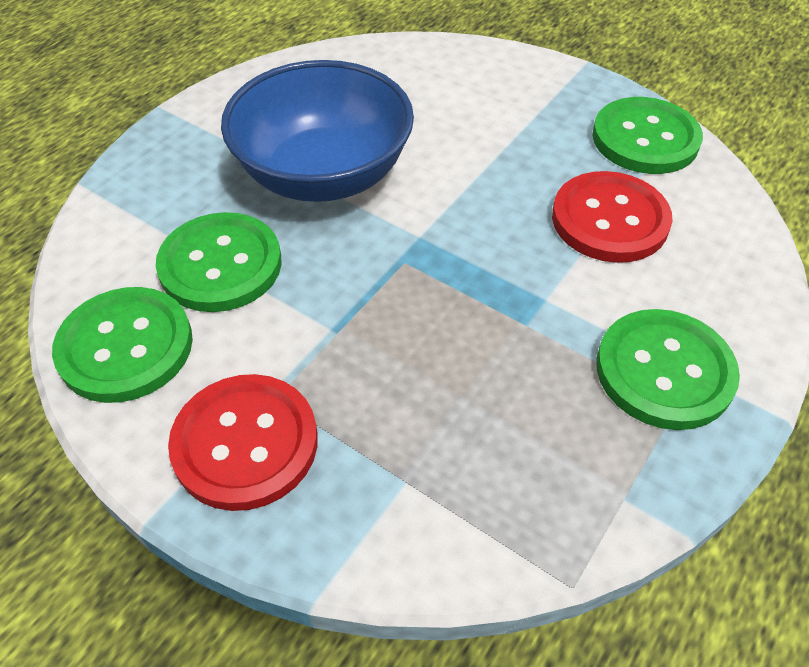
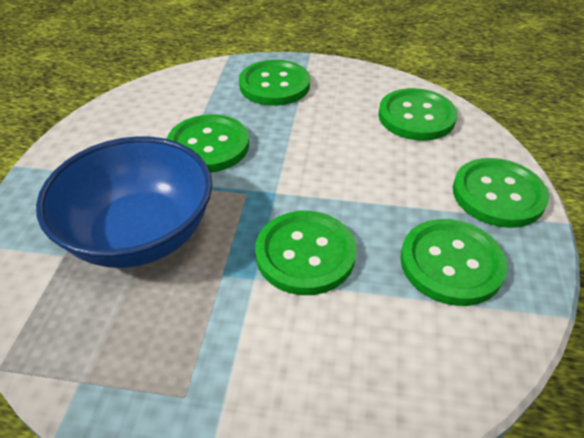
green button: 4 -> 6
red button: 2 -> 0

